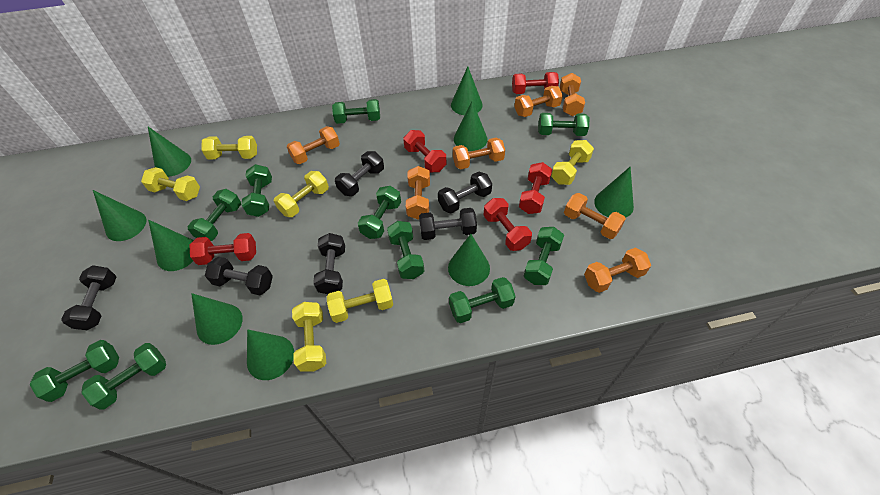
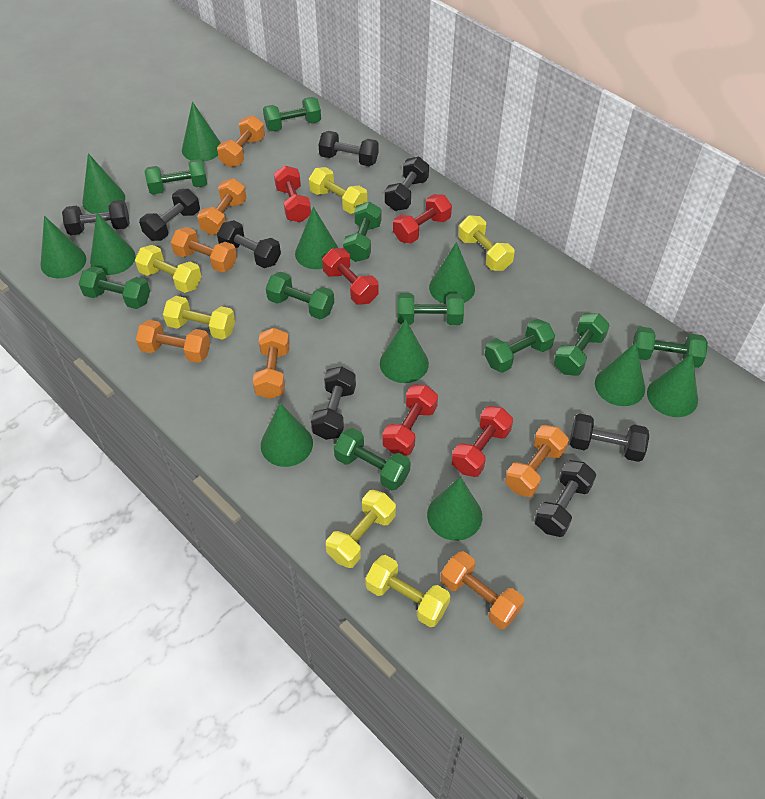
black dumbbell: 6 -> 8
green cone: 9 -> 11

